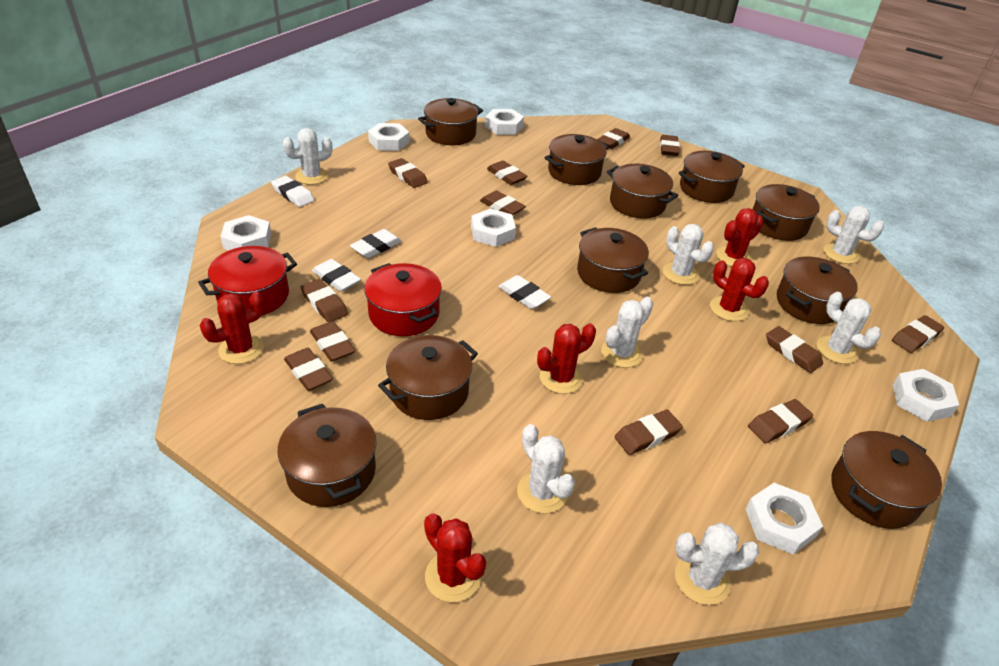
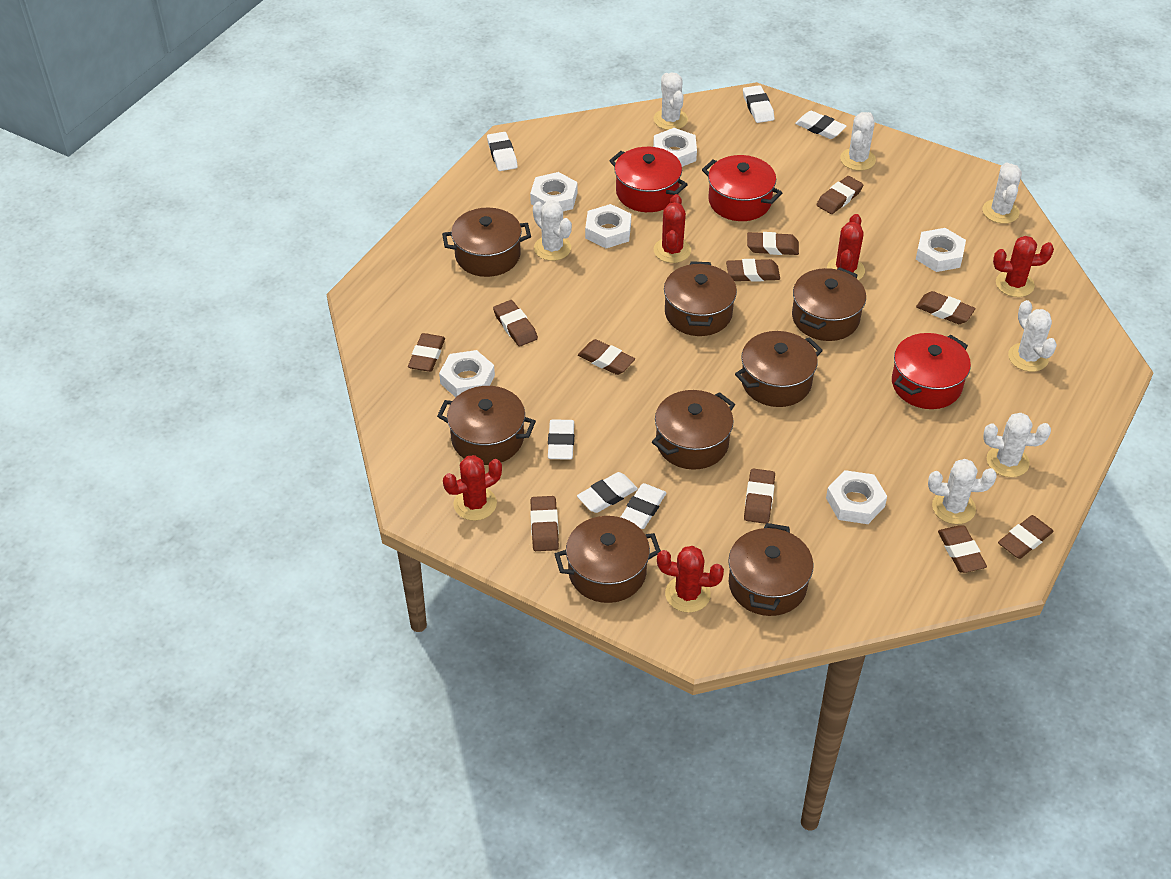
brown eraser: 12 -> 11
brown pot: 10 -> 8
red pot: 2 -> 3
white eraser: 4 -> 6

